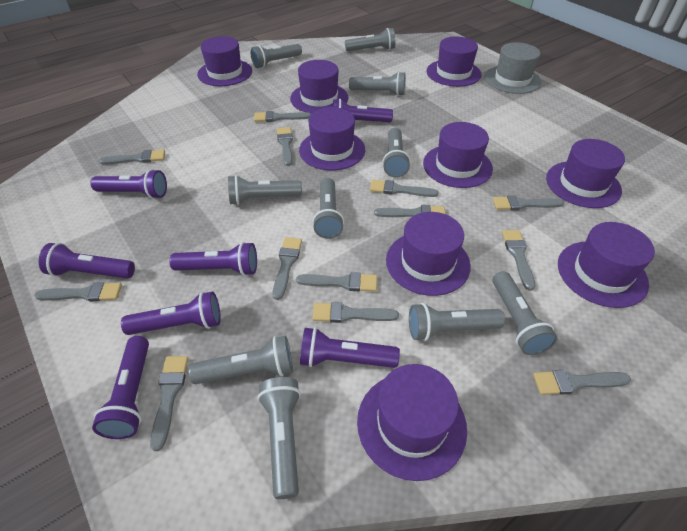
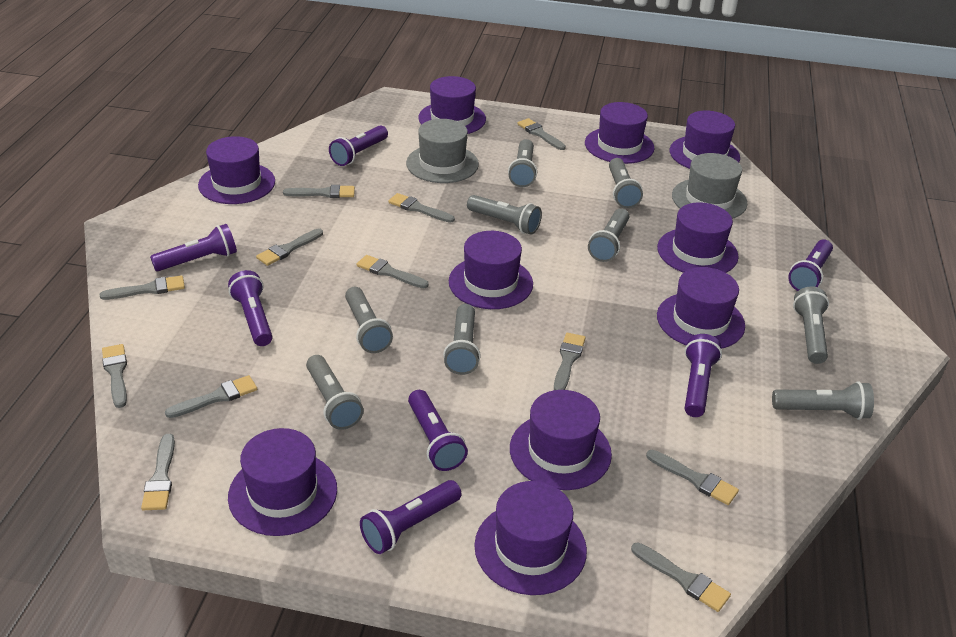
grey brush: 13 -> 12
grey flashlight: 10 -> 9
grey hat: 1 -> 2
purple hat: 9 -> 10

